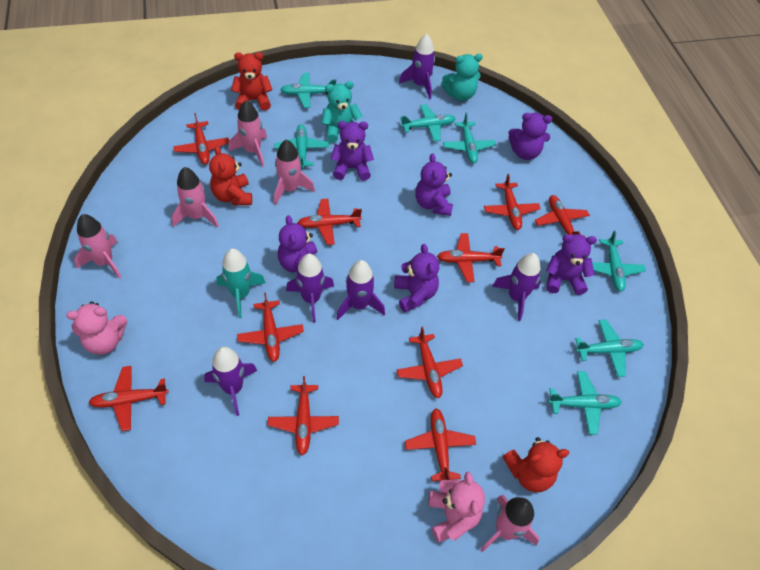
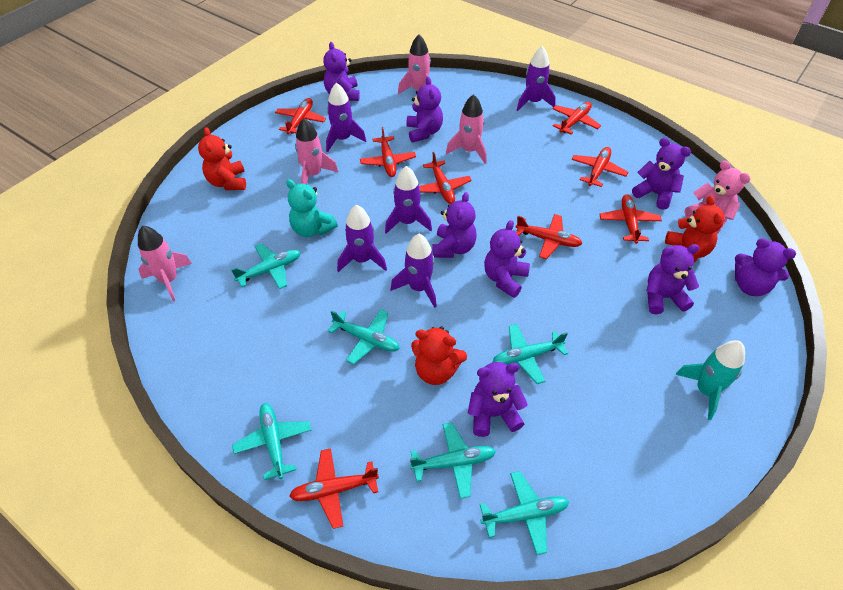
pink rocket: 5 -> 4
pink teddy bear: 2 -> 1
purple teddy bear: 6 -> 8
red plane: 10 -> 8
turquoise plane: 7 -> 6
turquoise teddy bear: 2 -> 1

